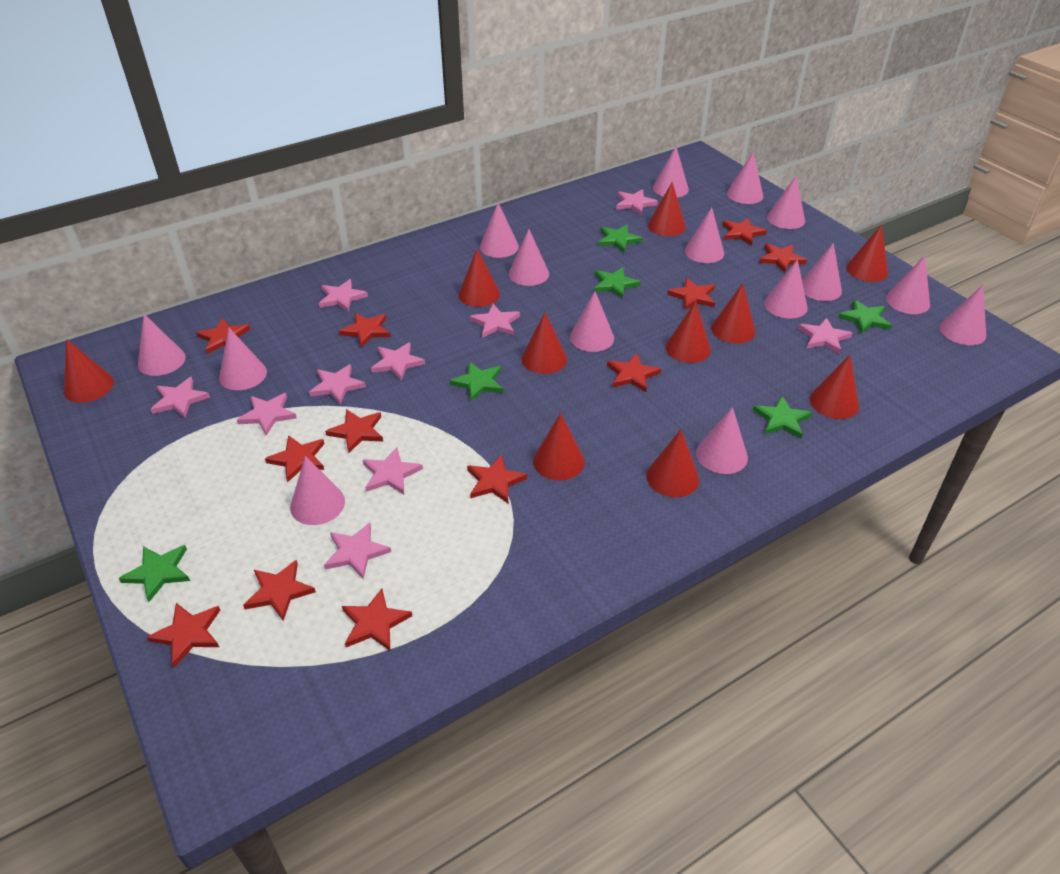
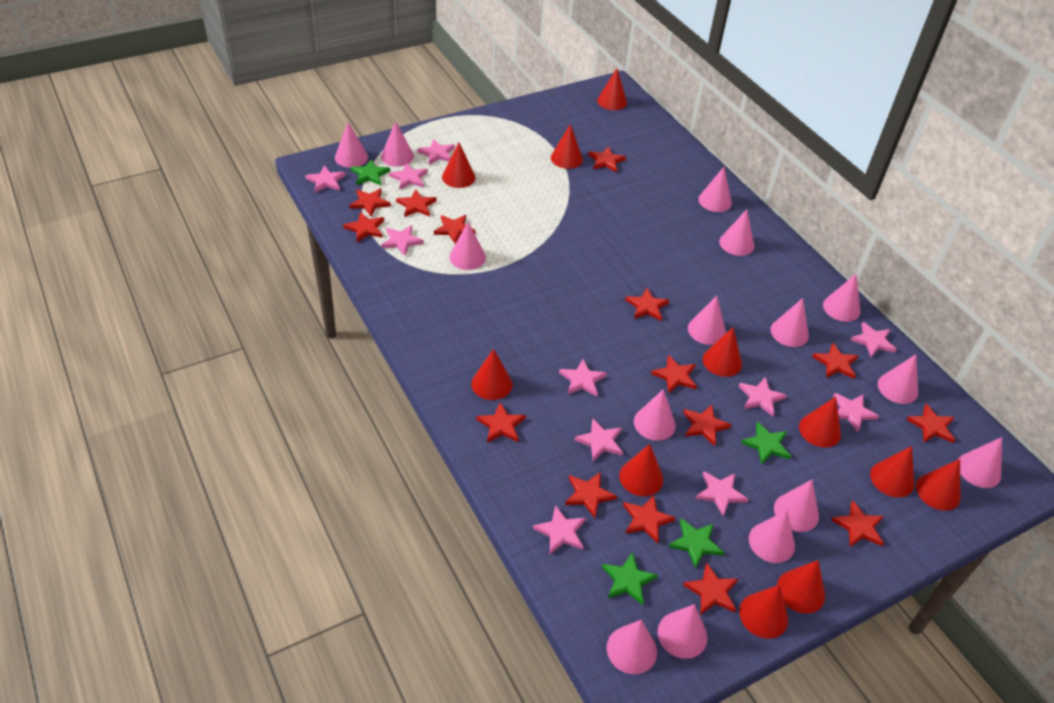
green star: 6 -> 4
pink star: 10 -> 11
red cone: 10 -> 11
red star: 12 -> 15

